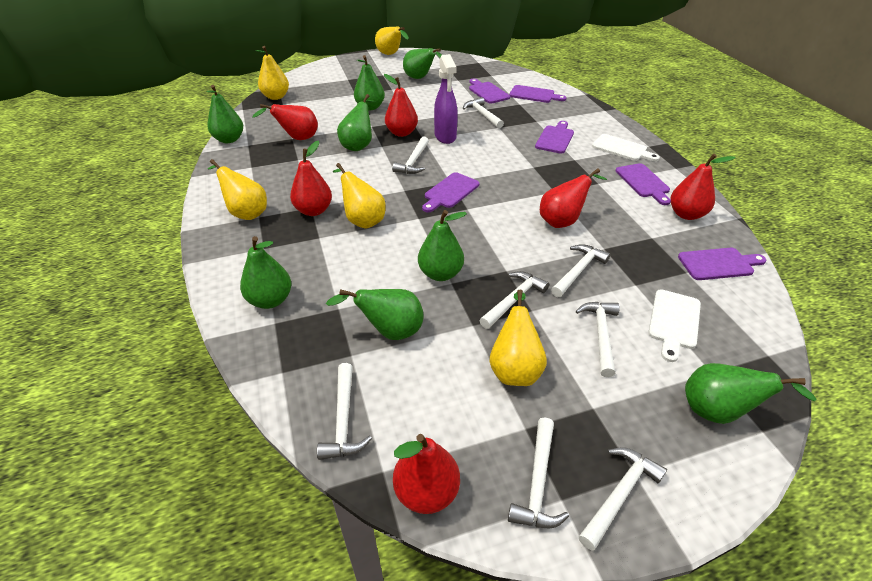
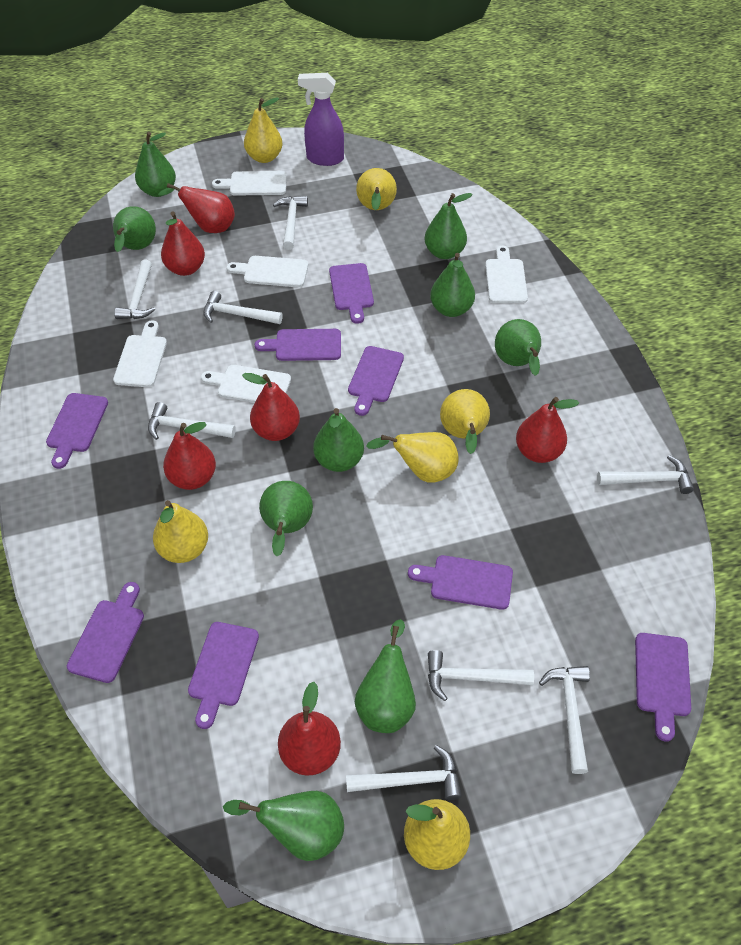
green pear: 8 -> 9
purple cutting board: 6 -> 8
white cutting board: 2 -> 5
yellow pear: 5 -> 6

